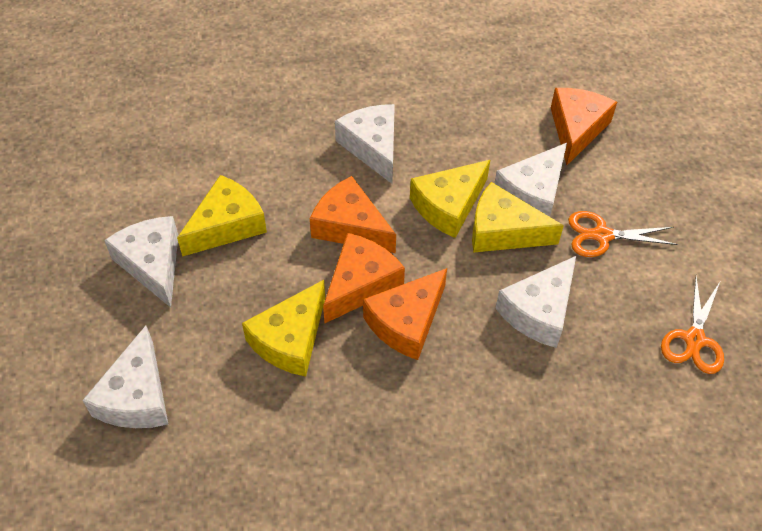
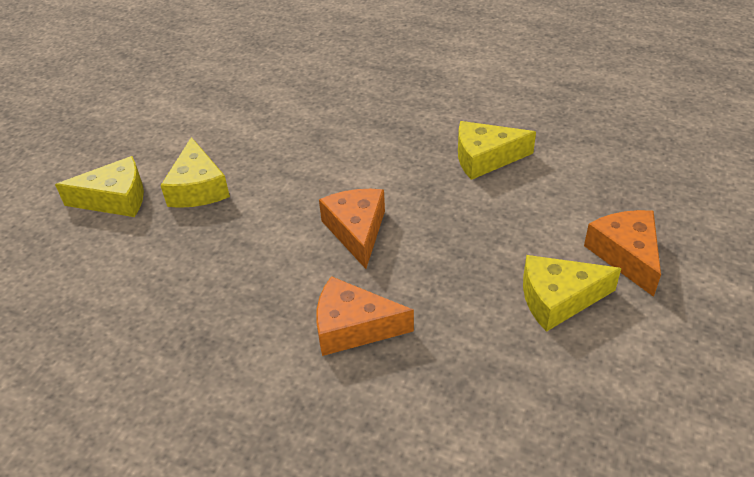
orange cheese: 4 -> 3
orange scissors: 2 -> 0
white cheese: 5 -> 0

